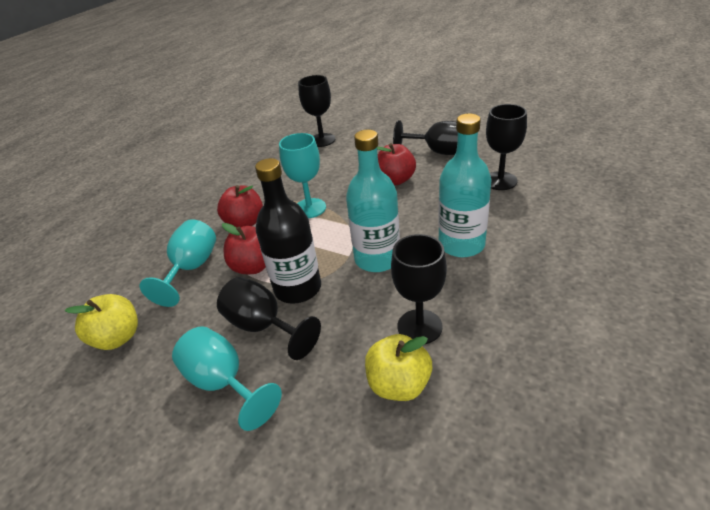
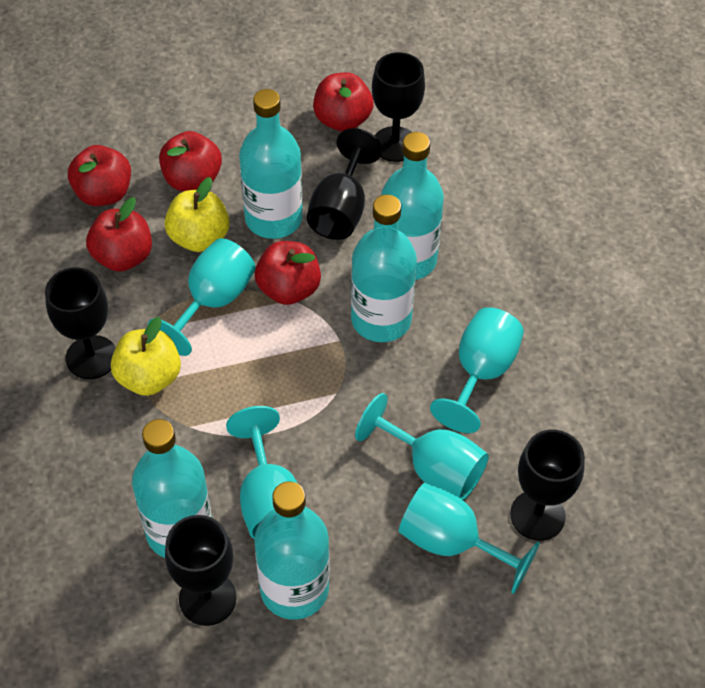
black bottle: 1 -> 0
red apple: 3 -> 5
turquoise bottle: 2 -> 5
turquoise goblet: 3 -> 5

